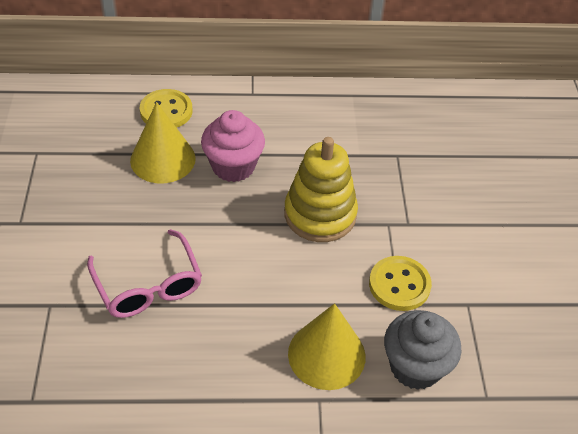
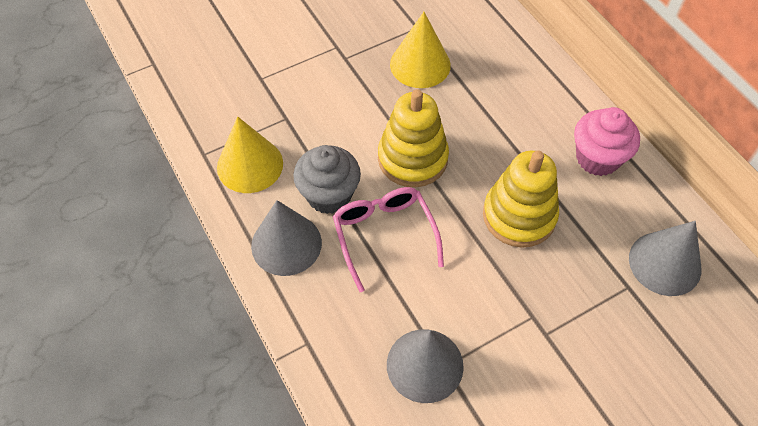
grey cone: 0 -> 3
yellow button: 2 -> 0
yellow stacking toy: 1 -> 2

